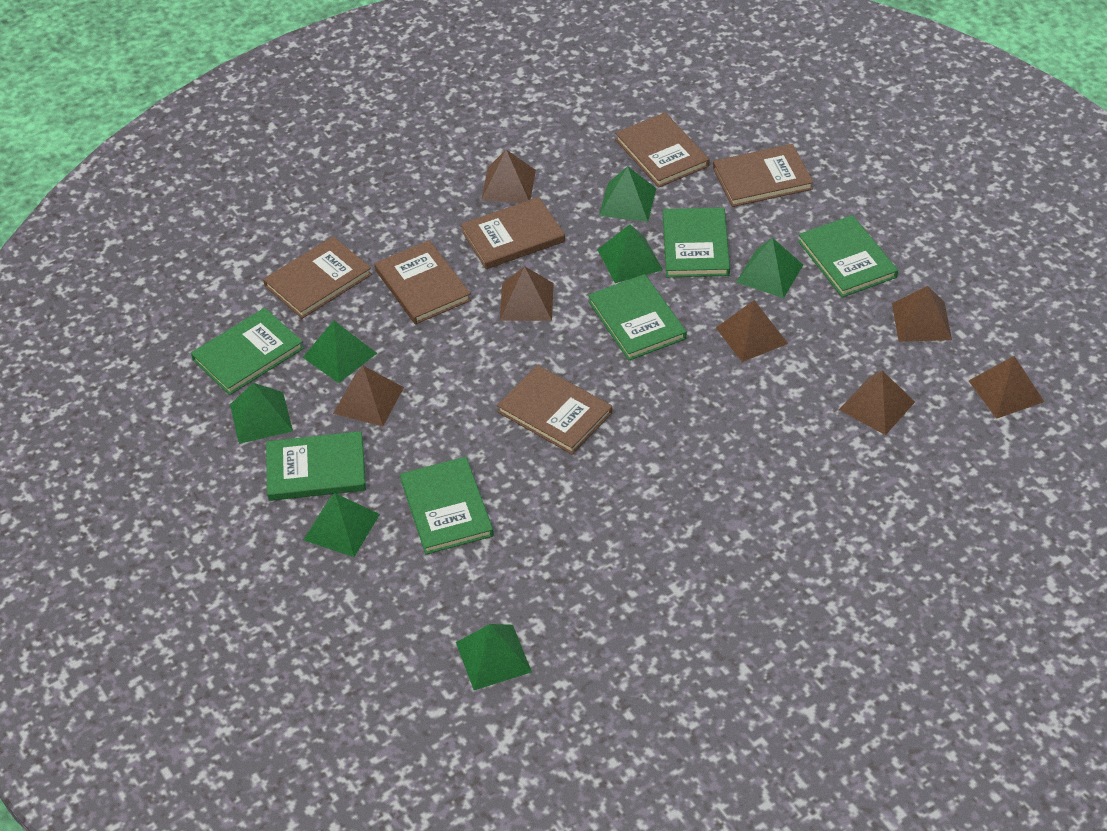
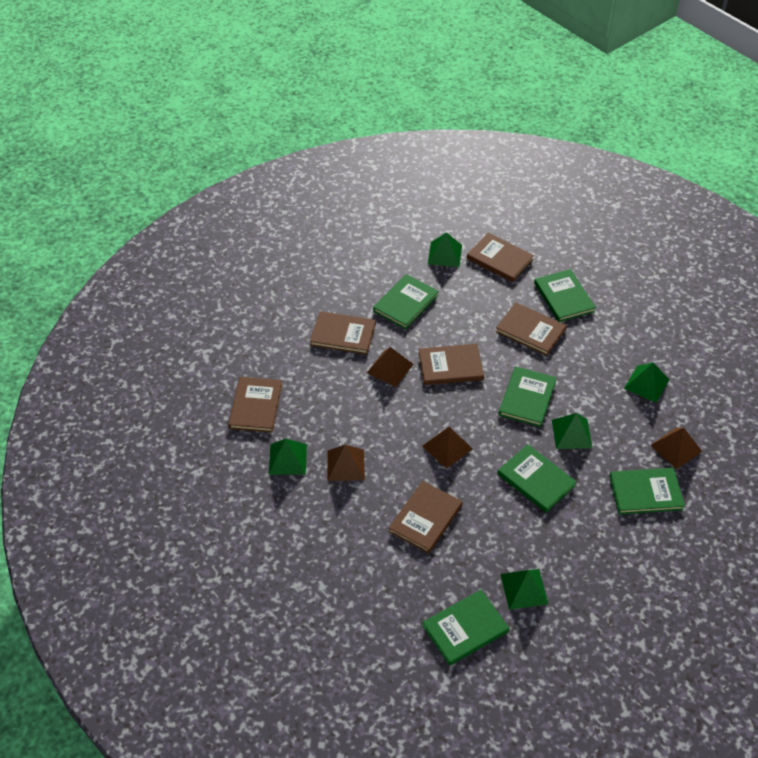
brown pyramid: 7 -> 4
green pyramid: 7 -> 5

